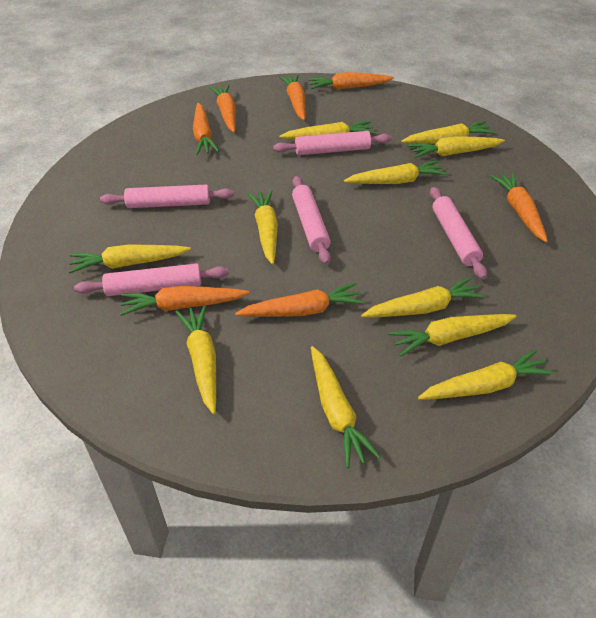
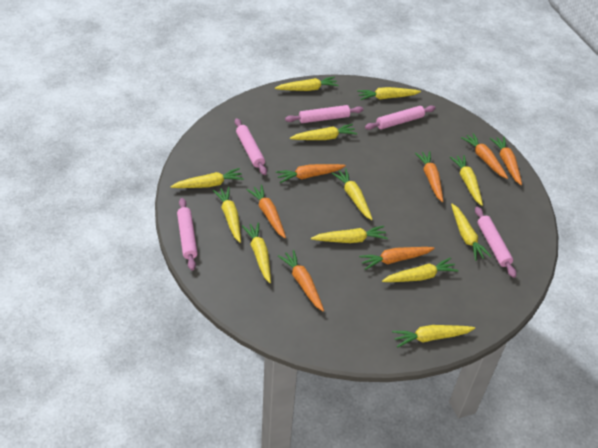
yellow carrot: 11 -> 12

